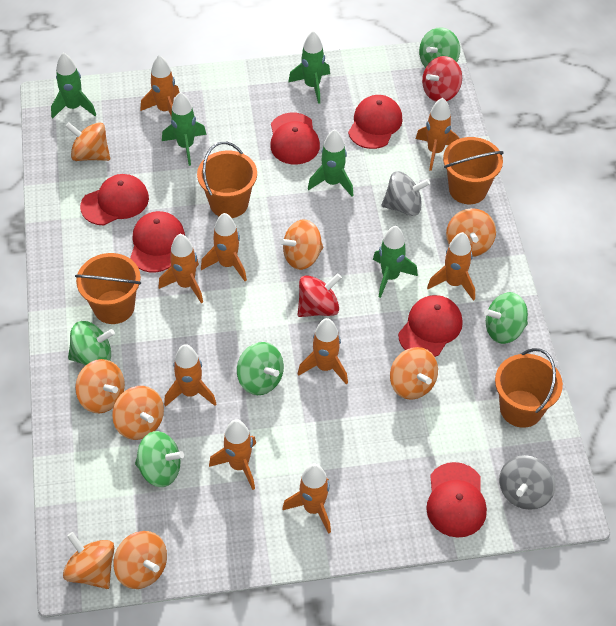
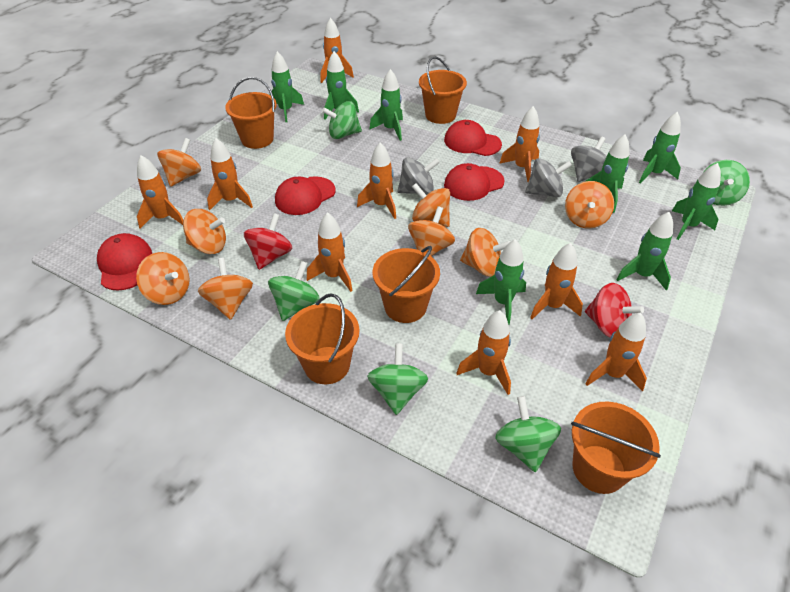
green rocket: 5 -> 8
grey spinning top: 2 -> 3
orange bucket: 4 -> 5
red cap: 6 -> 4

